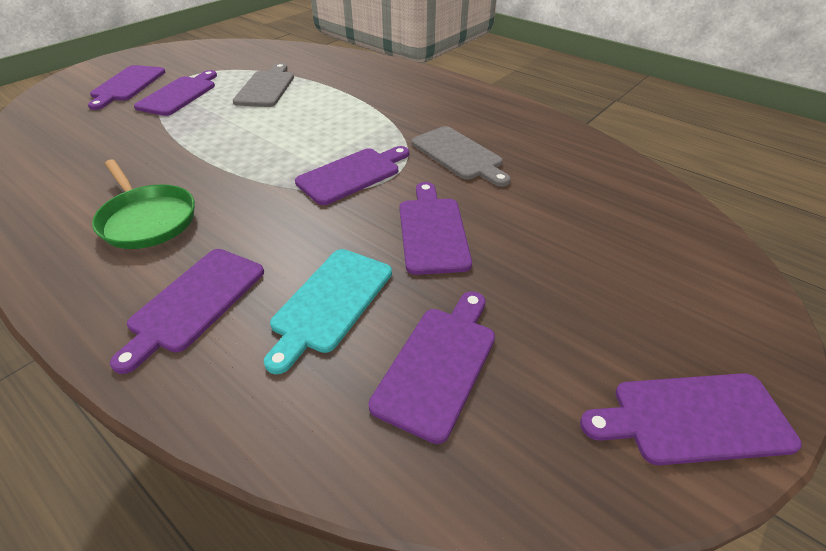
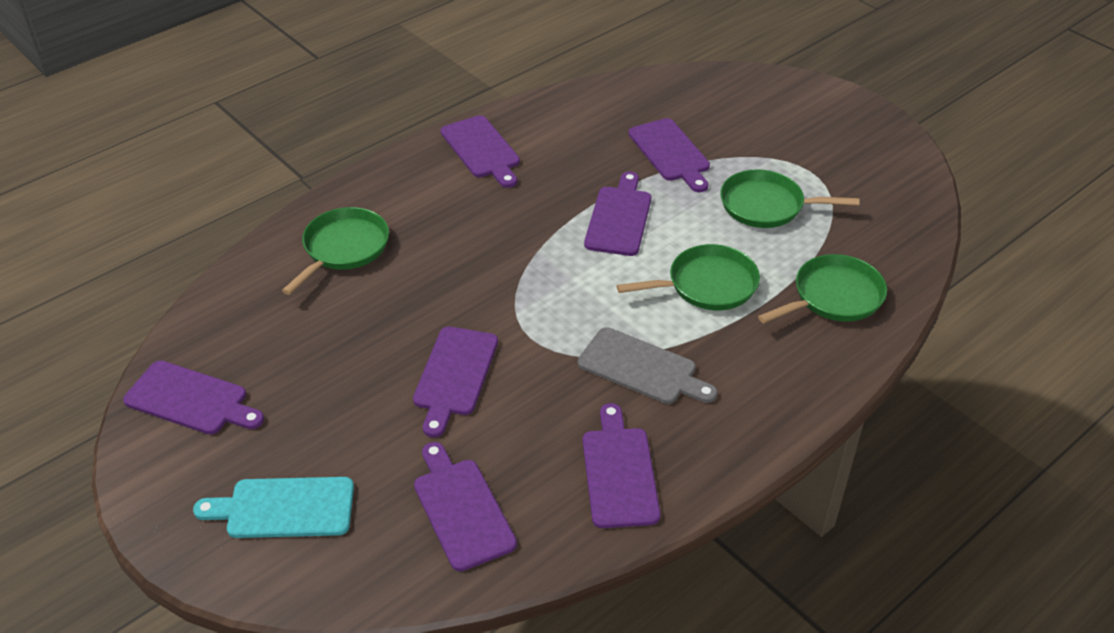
green pan: 1 -> 4
grey cutting board: 2 -> 1

